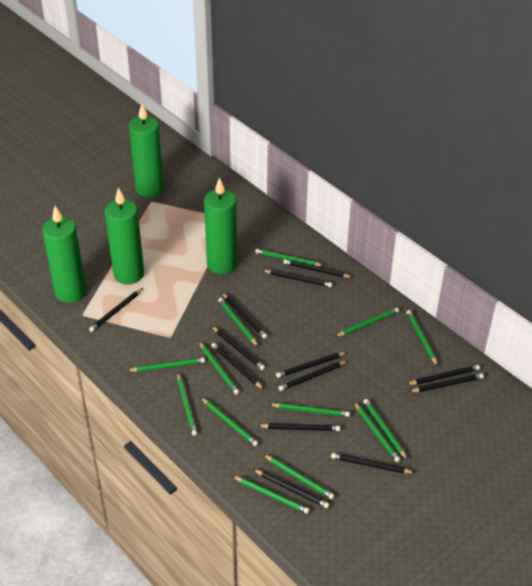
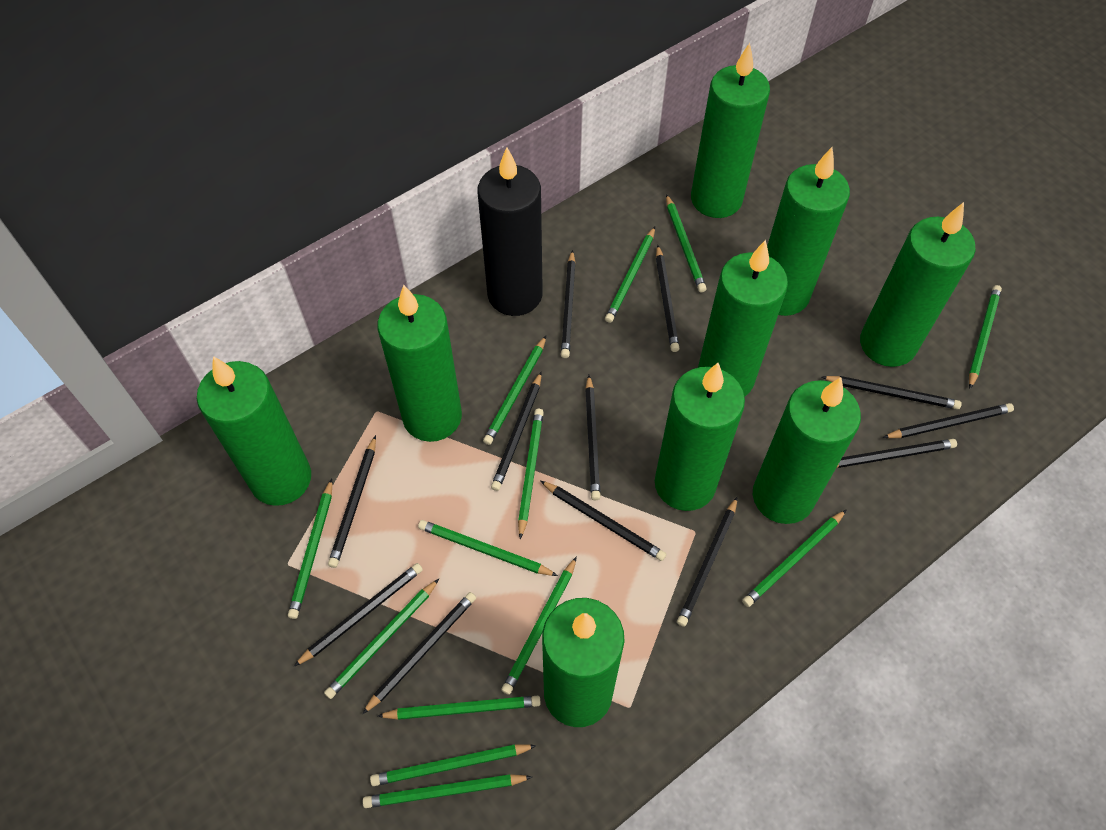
black candle: 0 -> 1
black pencil: 13 -> 12
green candle: 4 -> 9

